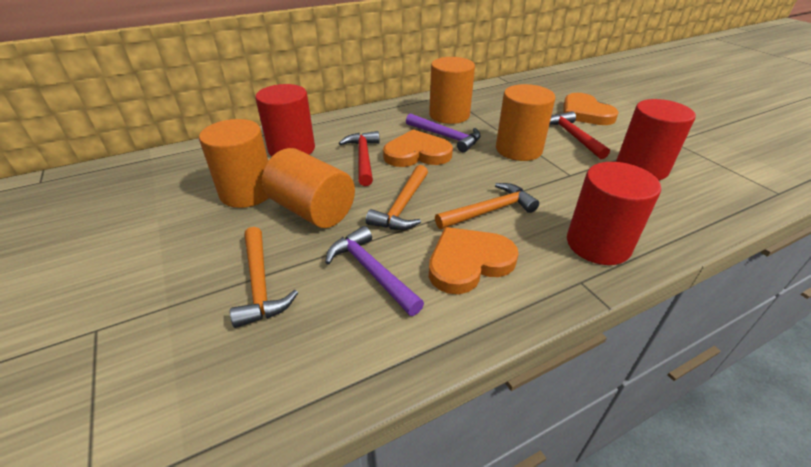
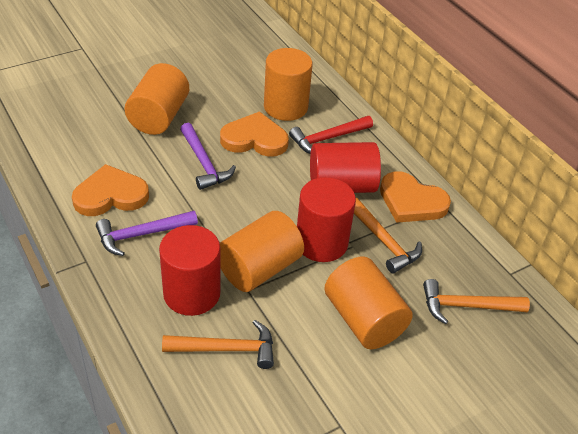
red hammer: 2 -> 1

